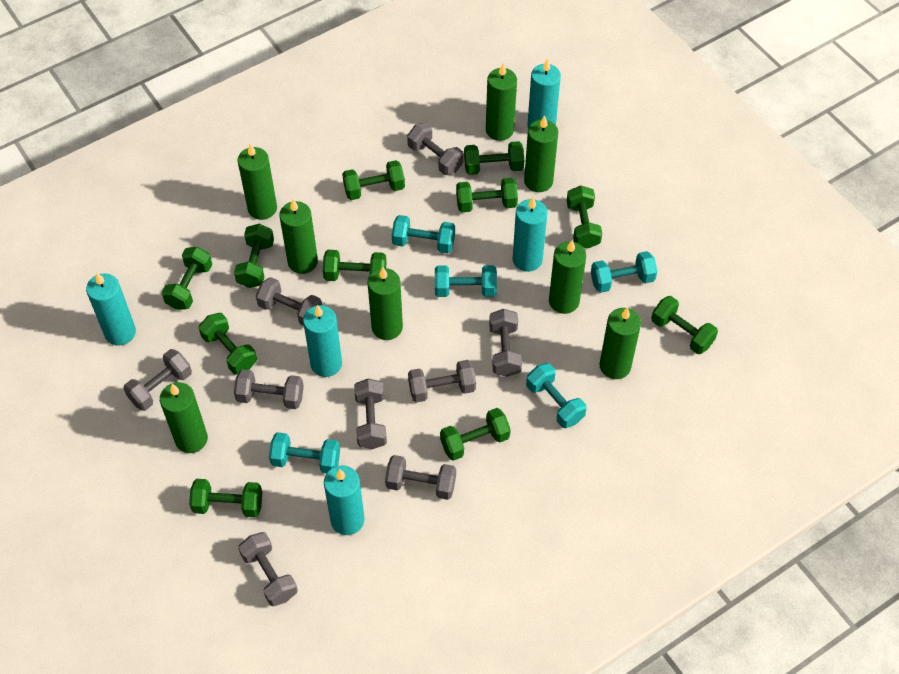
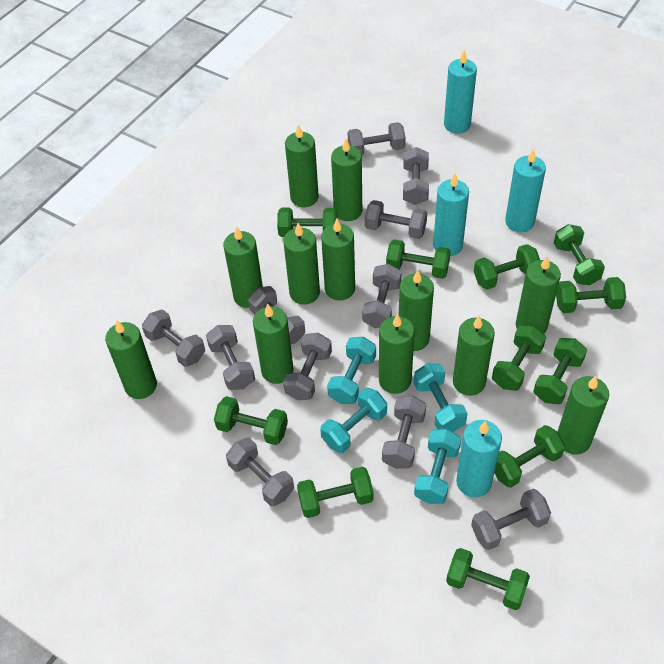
green candle: 8 -> 12
grey dumbbell: 9 -> 11
turquoise candle: 5 -> 4
turquoise dumbbell: 5 -> 4

